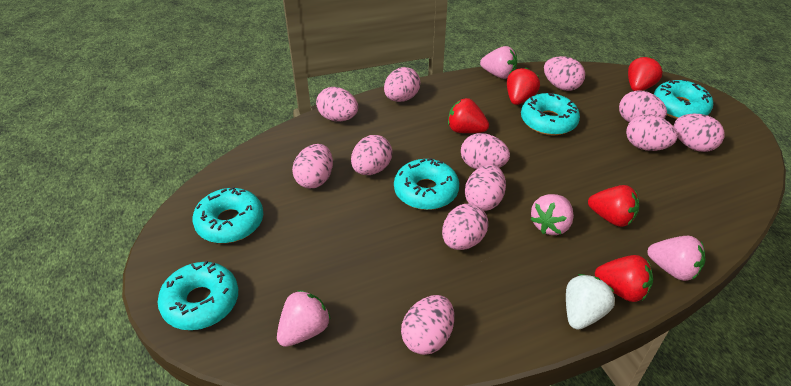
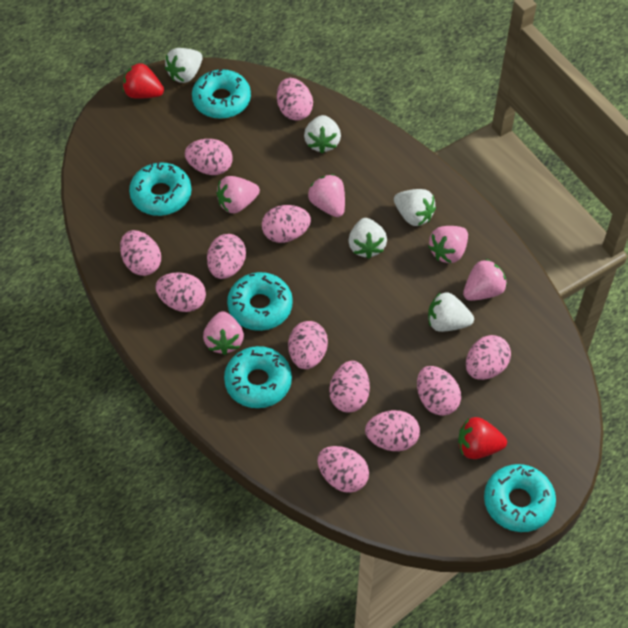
pink strawberry: 4 -> 5
red strawberry: 5 -> 2
white strawberry: 1 -> 5

